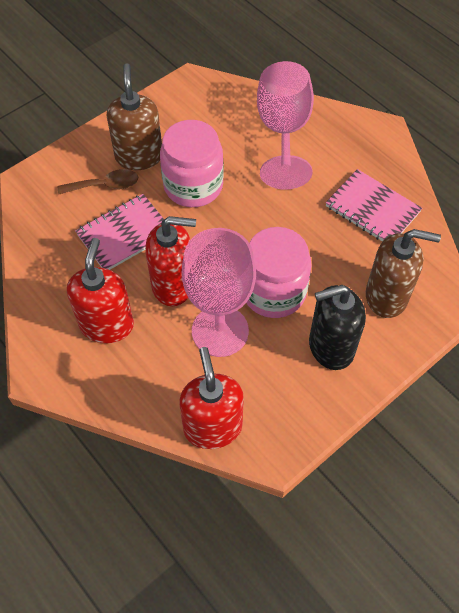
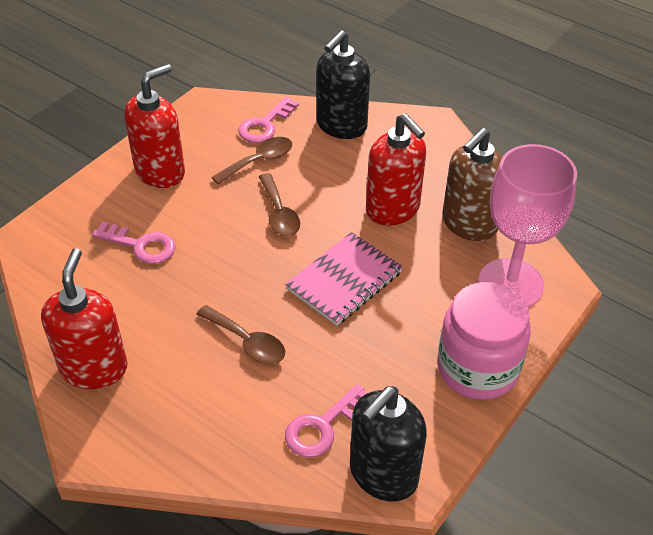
black soap dispenser: 1 -> 2
brown soap dispenser: 2 -> 1
brown spoon: 1 -> 3
pink goblet: 2 -> 1
pink jar: 2 -> 1
pink key: 0 -> 3
pink notebook: 2 -> 1

